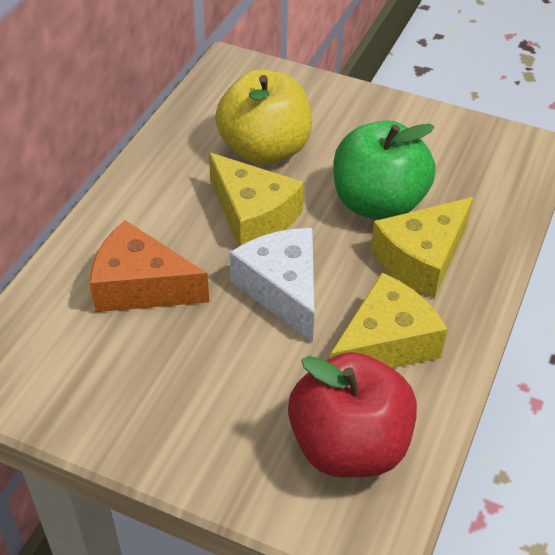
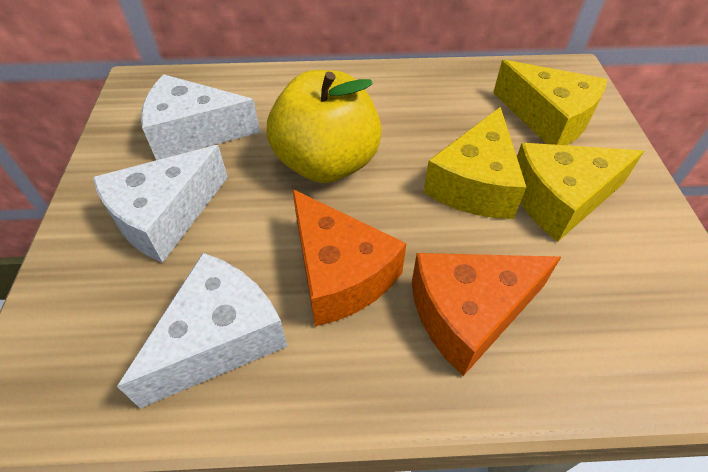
green apple: 1 -> 0
orange cheese: 1 -> 2
red apple: 1 -> 0
white cheese: 1 -> 3

